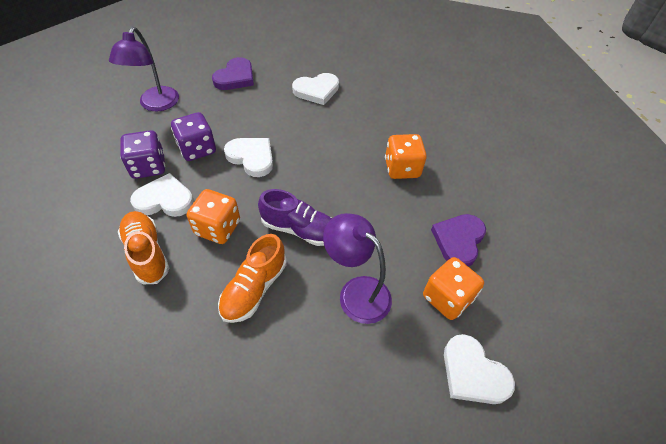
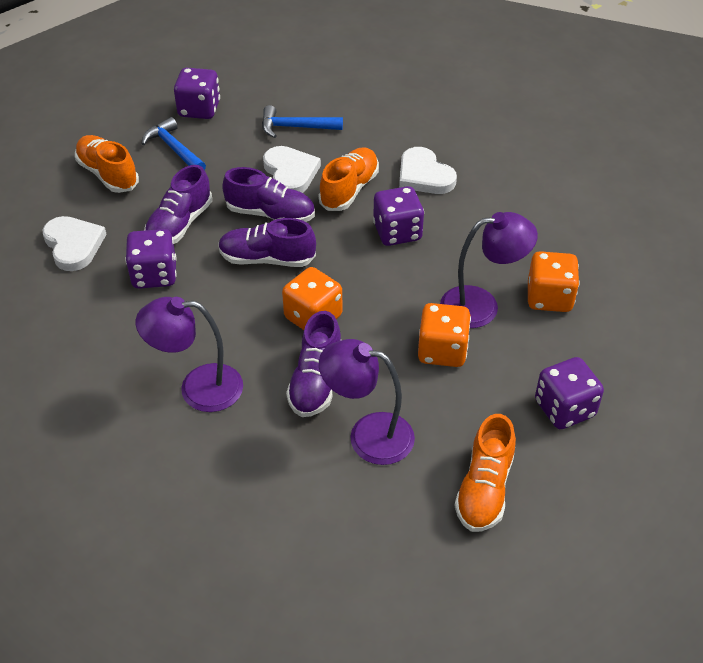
blue hammer: 0 -> 2
orange shoe: 2 -> 3
purple dice: 2 -> 4
purple heart: 2 -> 0
purple lamp: 2 -> 3
purple shoe: 1 -> 4
white heart: 4 -> 3

